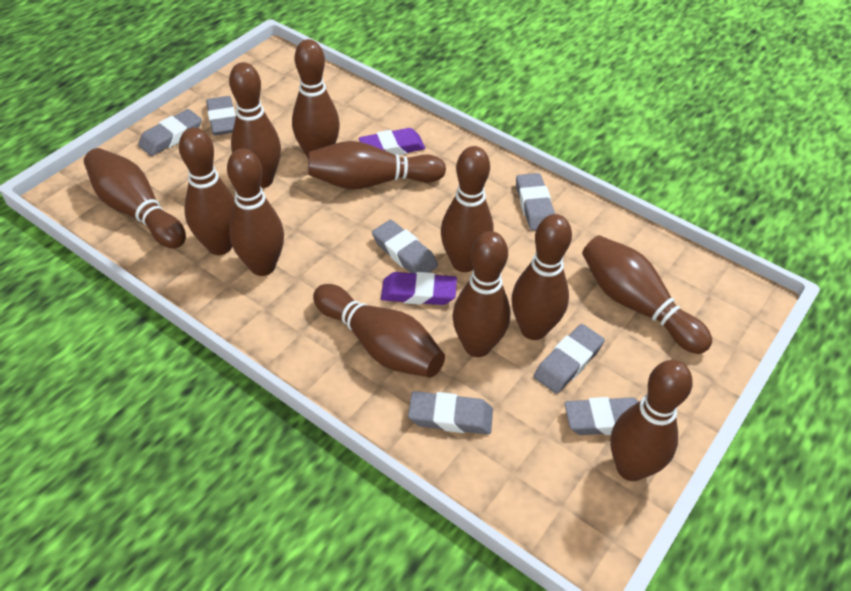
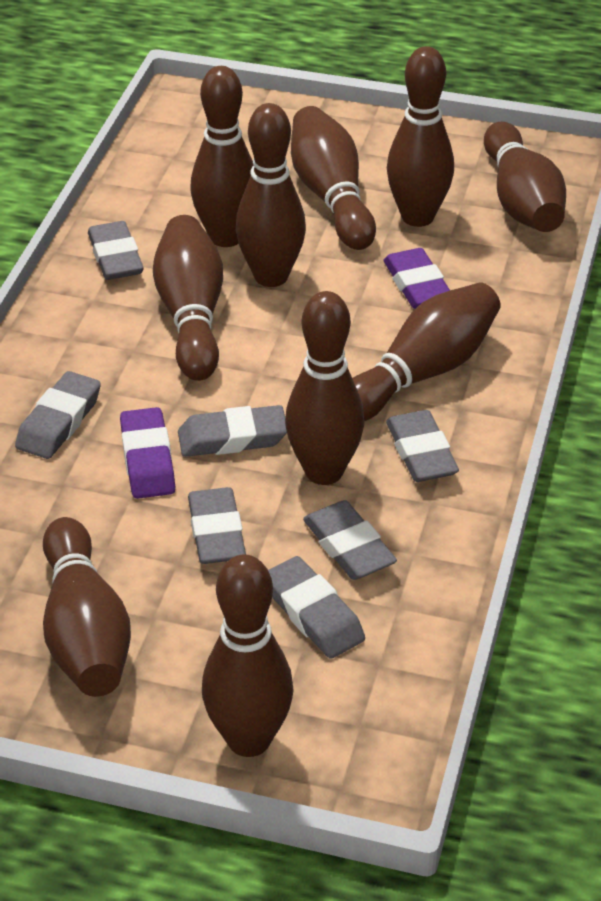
brown bowling pin: 12 -> 10

